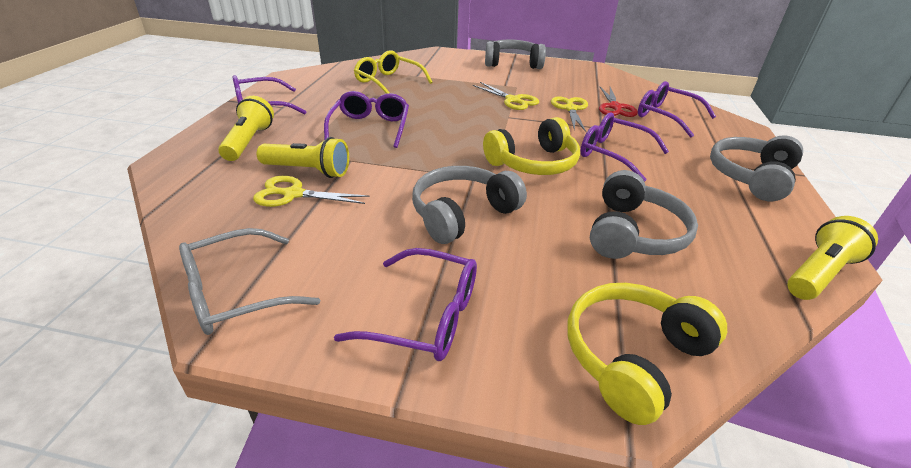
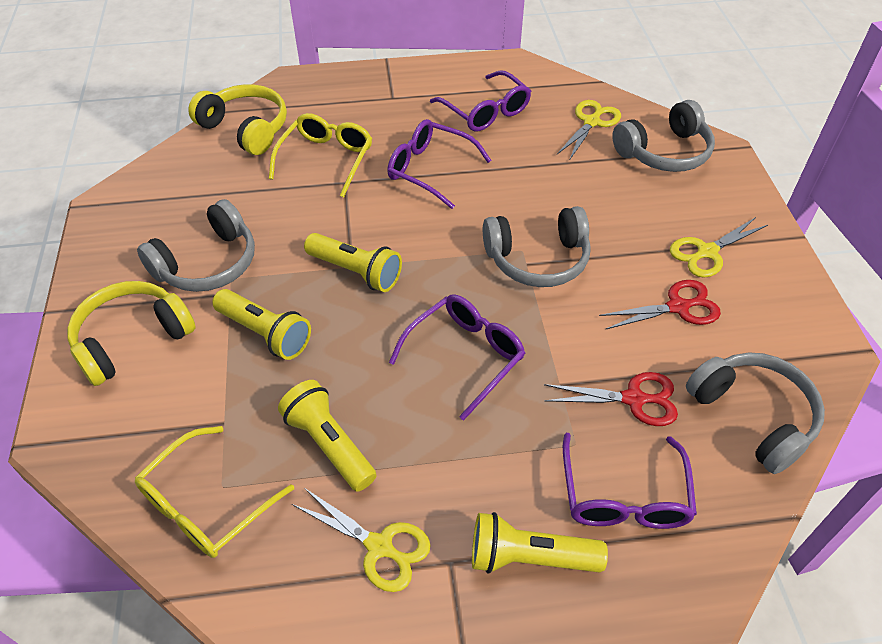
grey glasses: 1 -> 0
purple glasses: 5 -> 4
red scissors: 1 -> 2
yellow flashlight: 3 -> 4
yellow glasses: 1 -> 2

